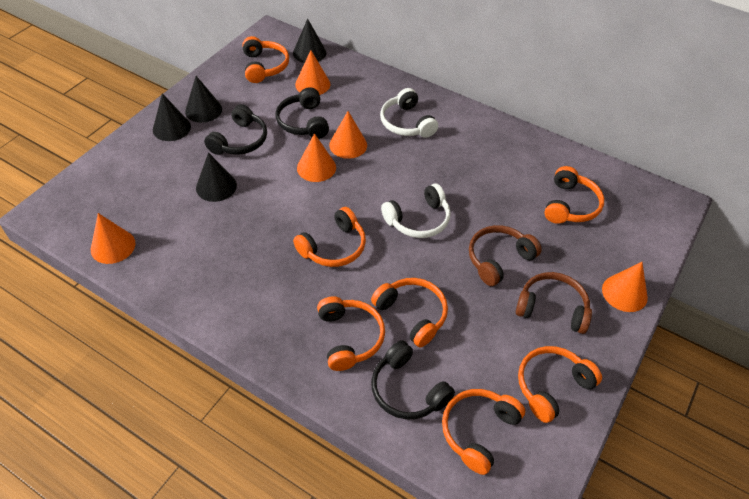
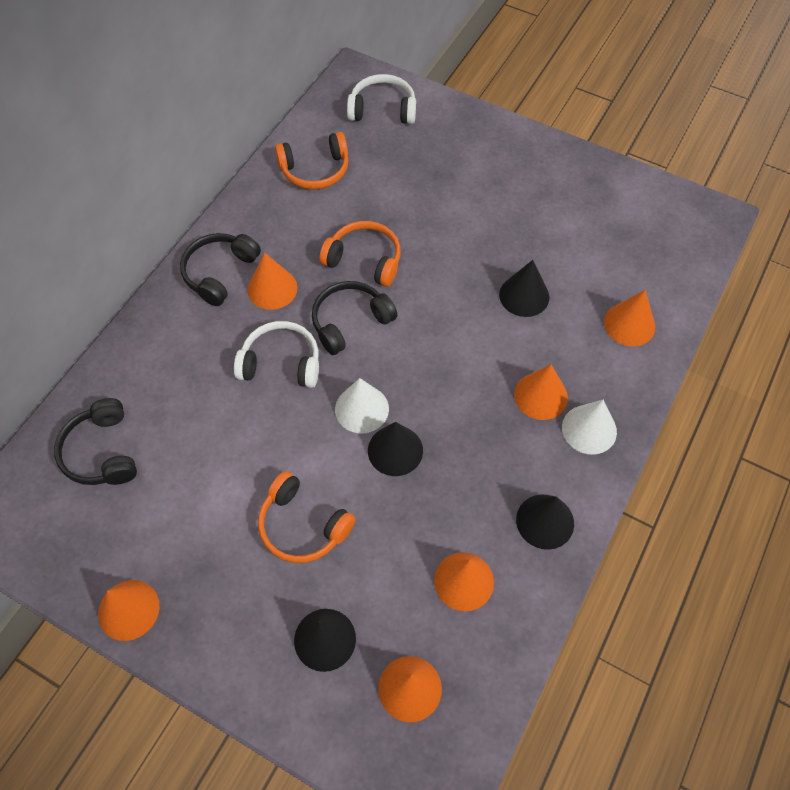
brown headphones: 2 -> 0
orange cone: 5 -> 6
orange headphones: 7 -> 3
white cone: 0 -> 2

